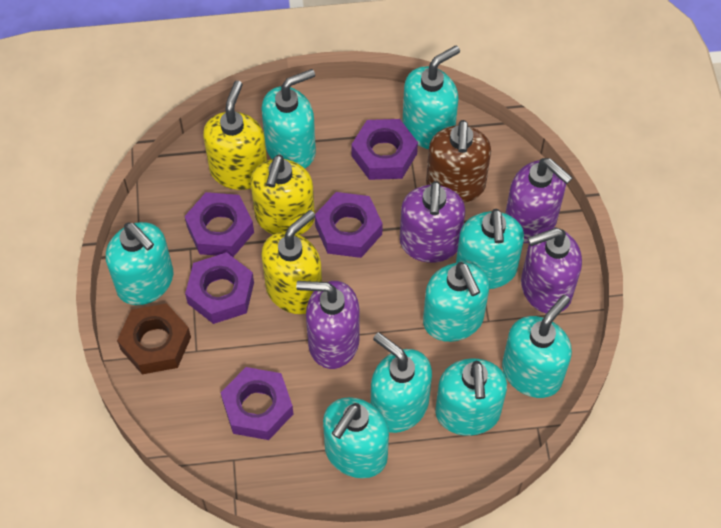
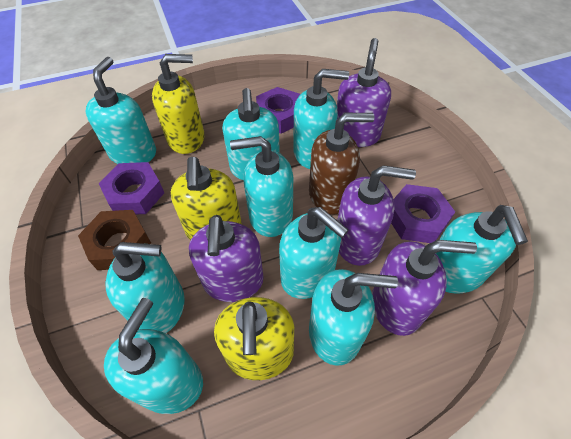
purple nut: 5 -> 3

